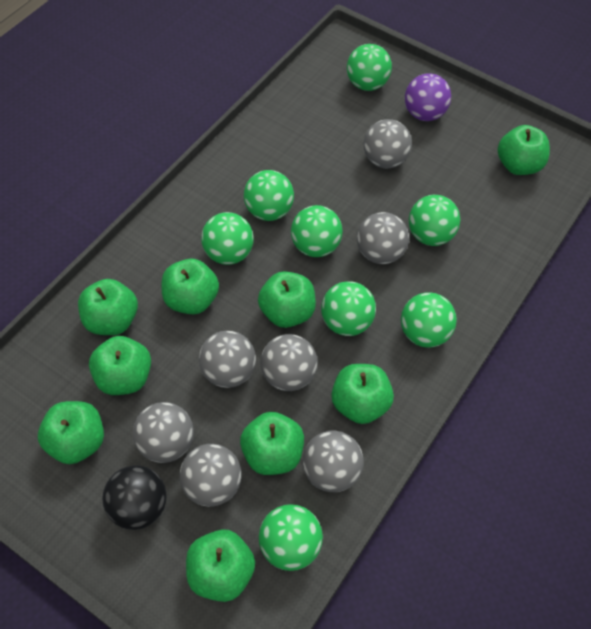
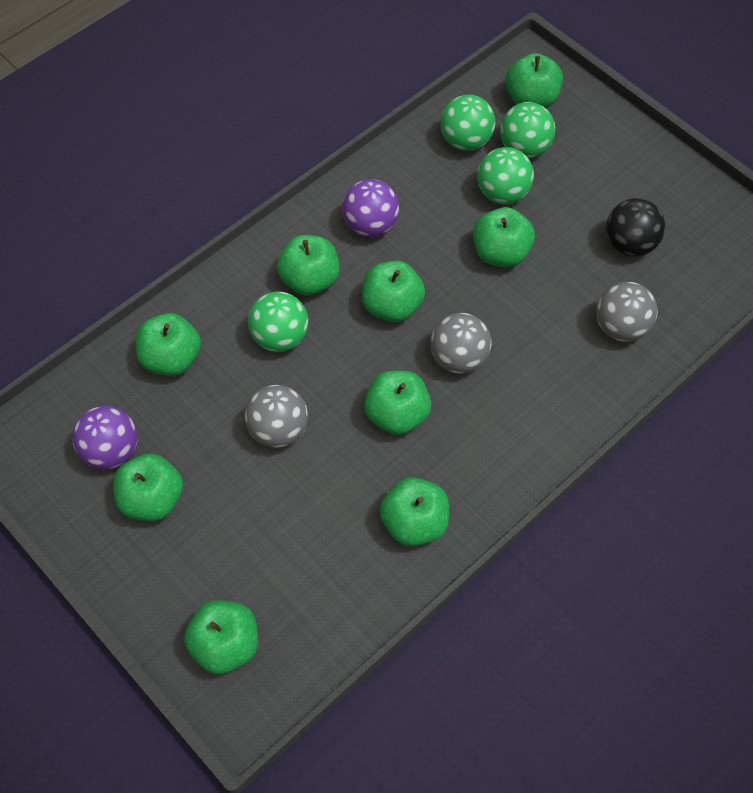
green ball: 8 -> 4
grey ball: 7 -> 3
purple ball: 1 -> 2

